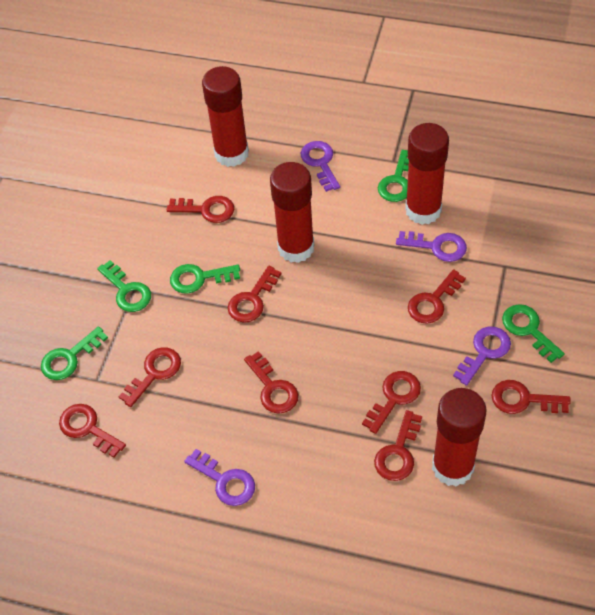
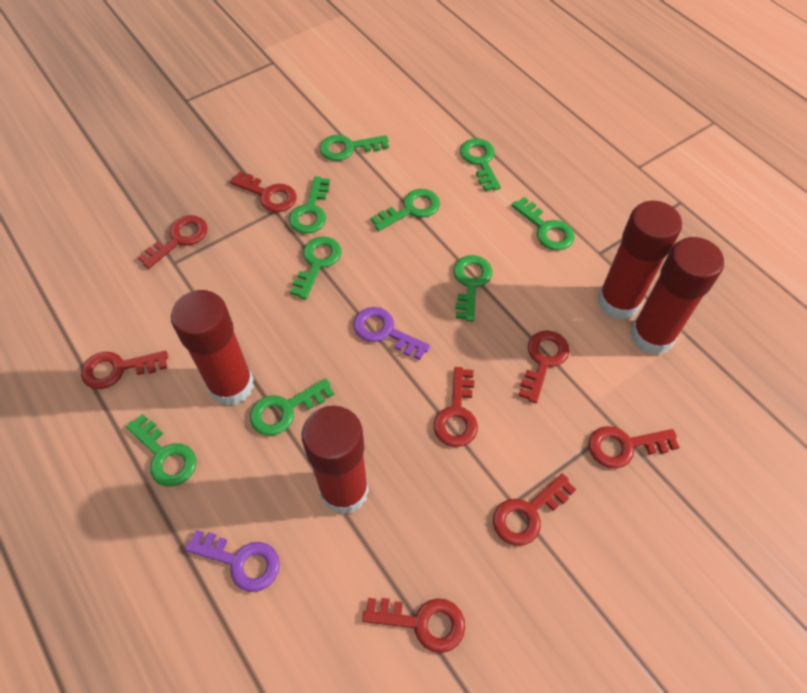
green key: 5 -> 9
purple key: 4 -> 2
red key: 9 -> 8

